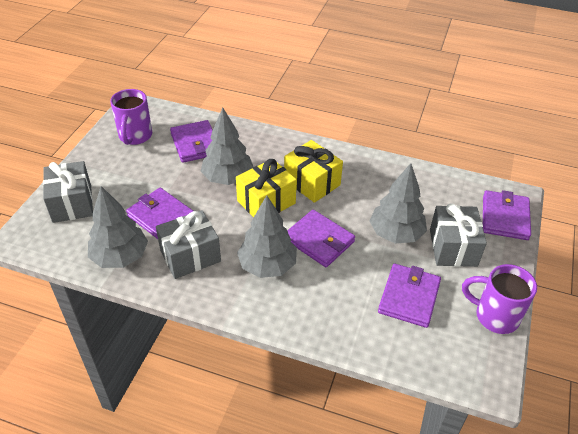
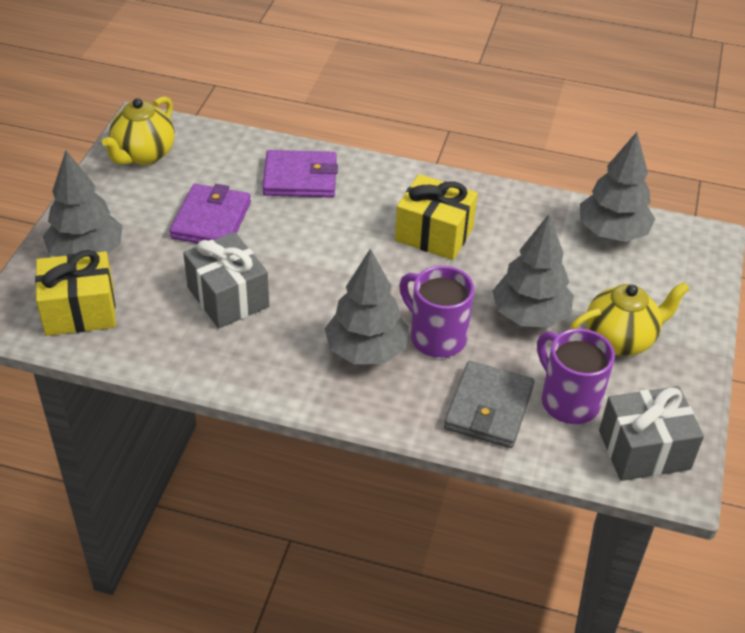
grey gift: 3 -> 2
grey wallet: 0 -> 1
purple wallet: 5 -> 2
yellow teapot: 0 -> 2

